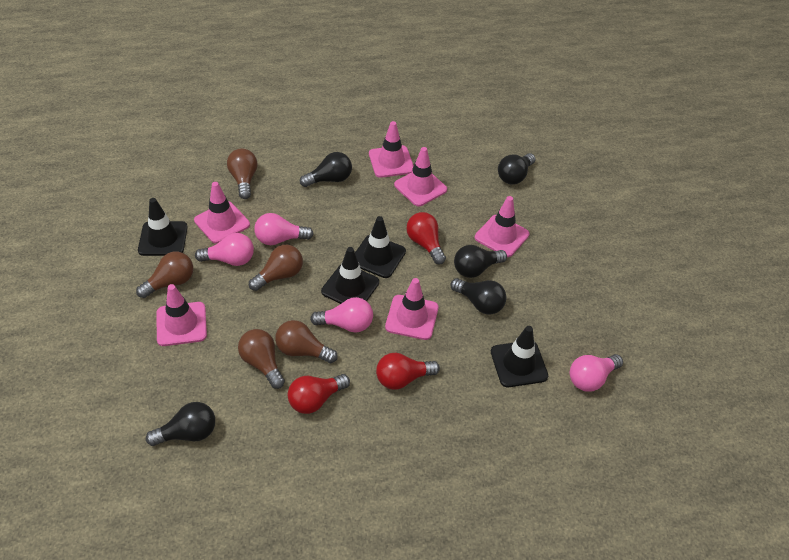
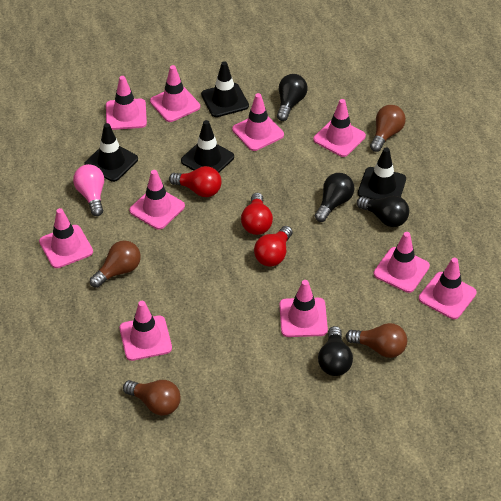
black light bulb: 5 -> 4
brown light bulb: 5 -> 4
pink light bulb: 4 -> 1
pink traffic cone: 6 -> 10

